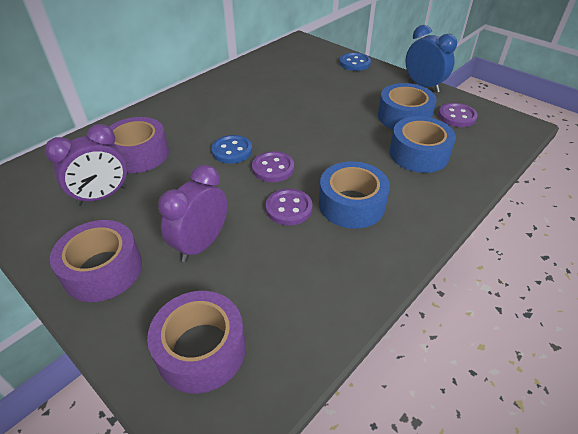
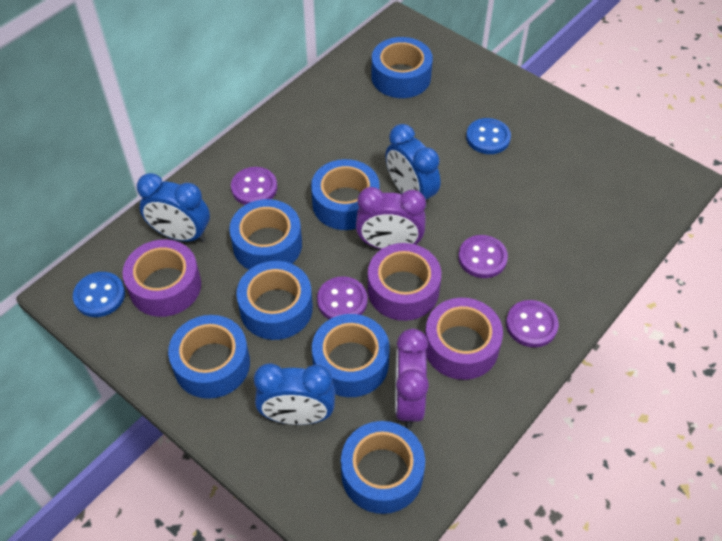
blue clock: 1 -> 3
blue tape: 3 -> 7
purple button: 3 -> 4

